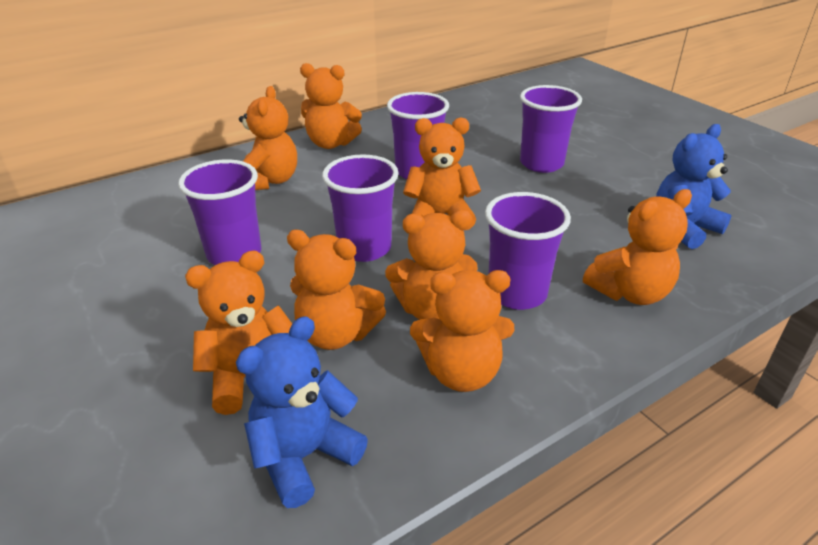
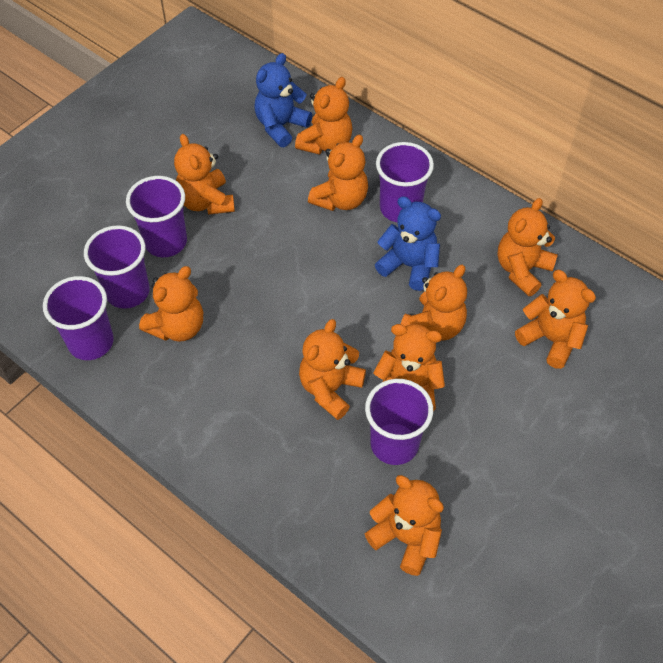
orange teddy bear: 8 -> 10

